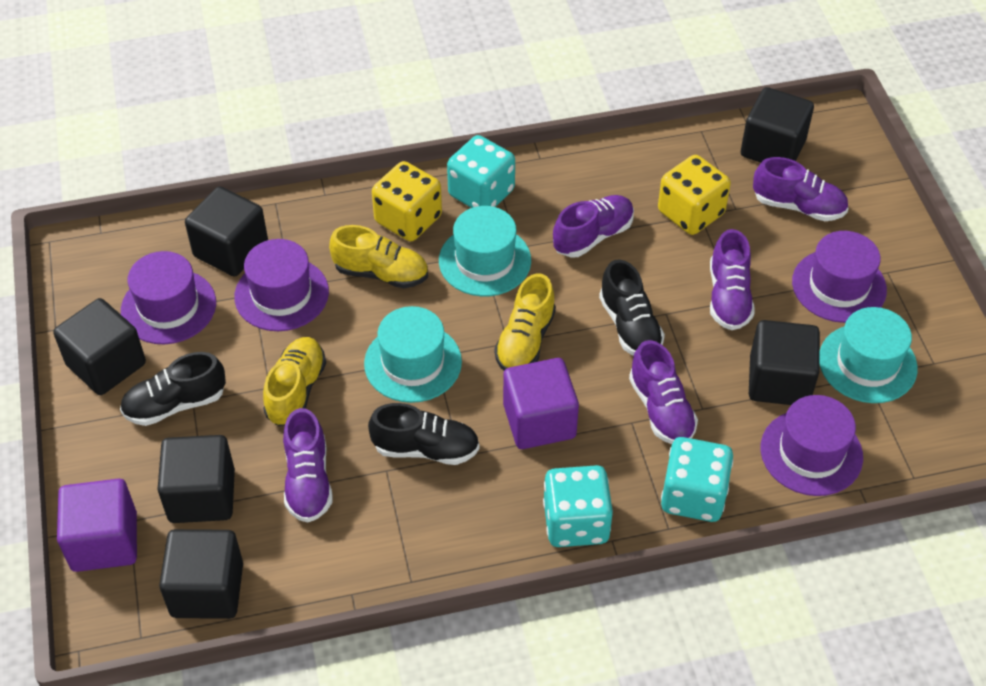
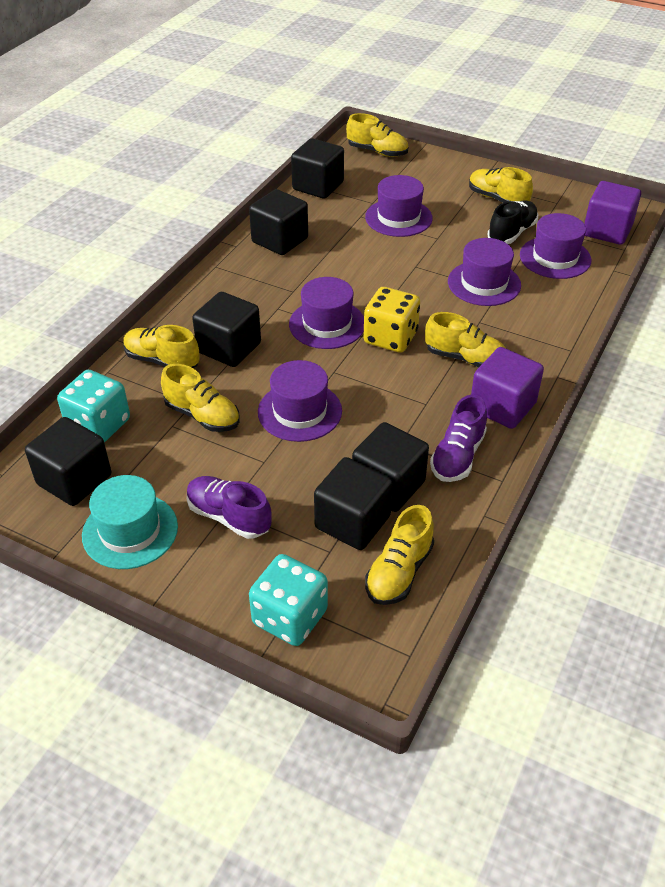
black shoe: 3 -> 1
purple hat: 4 -> 5
purple shoe: 5 -> 2
turquoise dice: 3 -> 2
turquoise hat: 3 -> 1
yellow dice: 2 -> 1
yellow shoe: 3 -> 6

